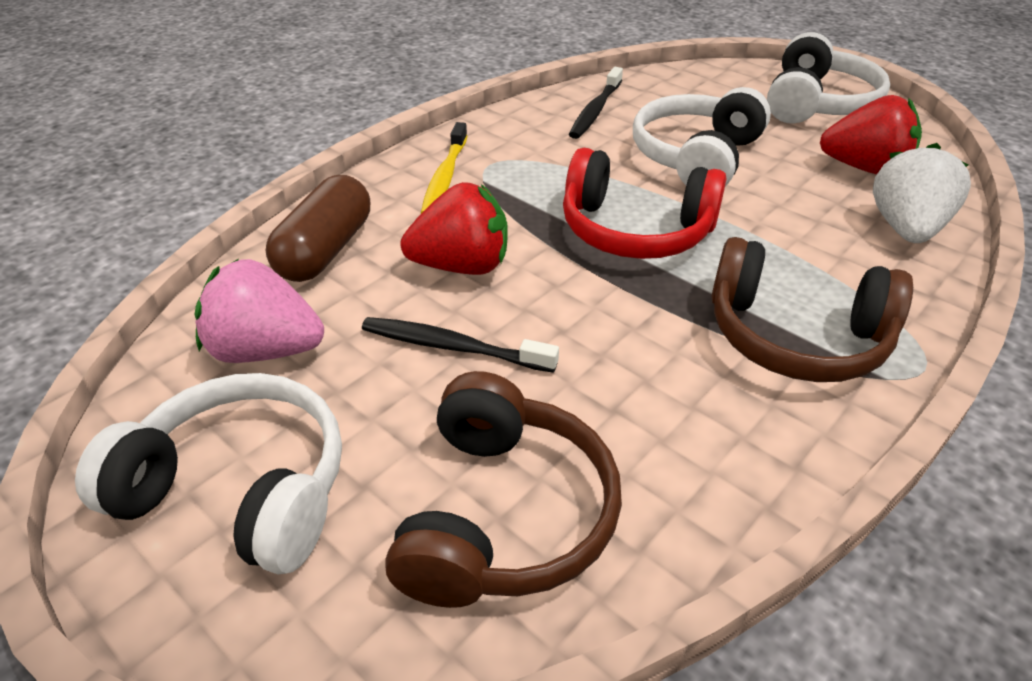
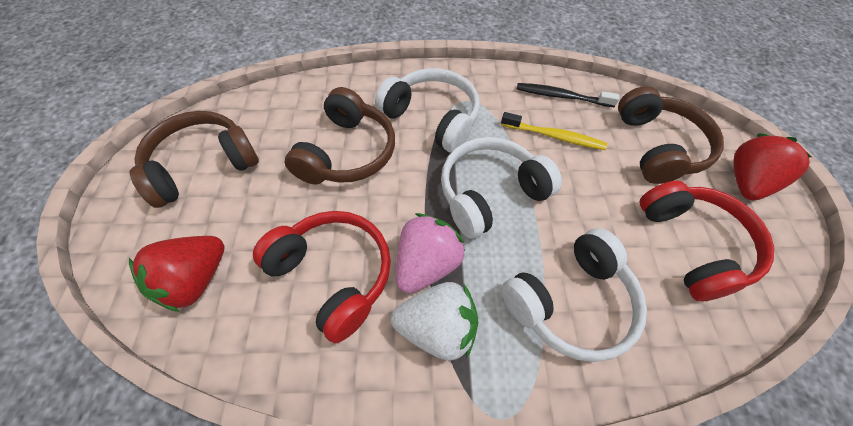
black toothbrush: 2 -> 1
brown capsule: 1 -> 0
brown headphones: 2 -> 3
red headphones: 1 -> 2

